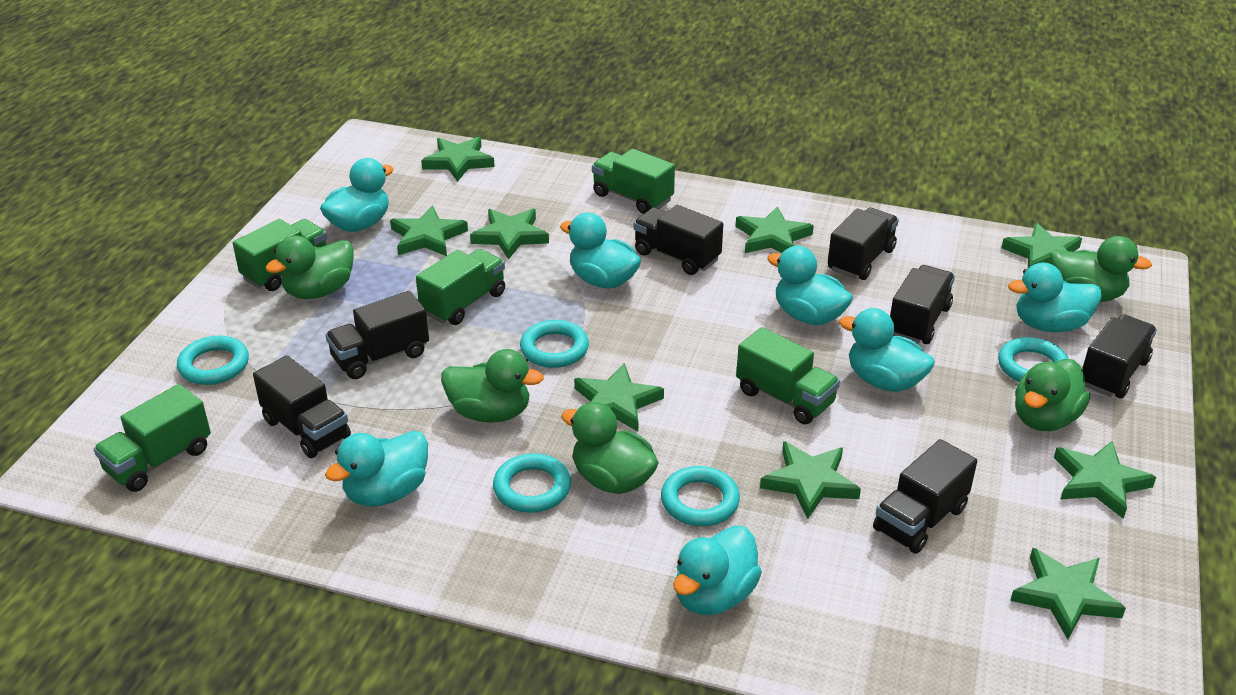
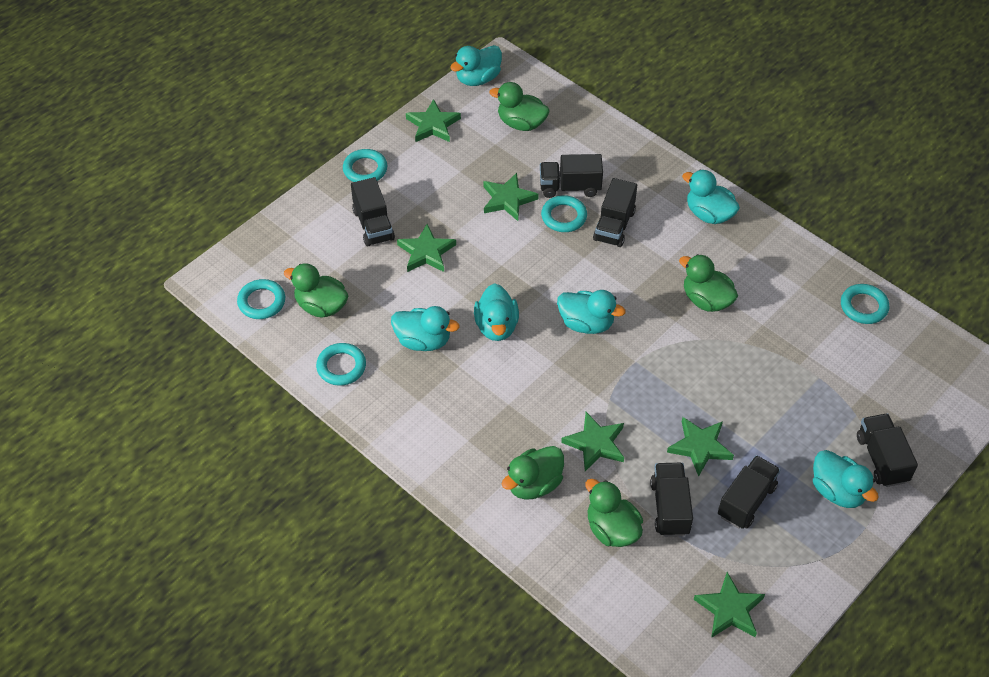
black truck: 7 -> 6
green star: 9 -> 6
green truck: 5 -> 0
turquoise duck: 7 -> 6

